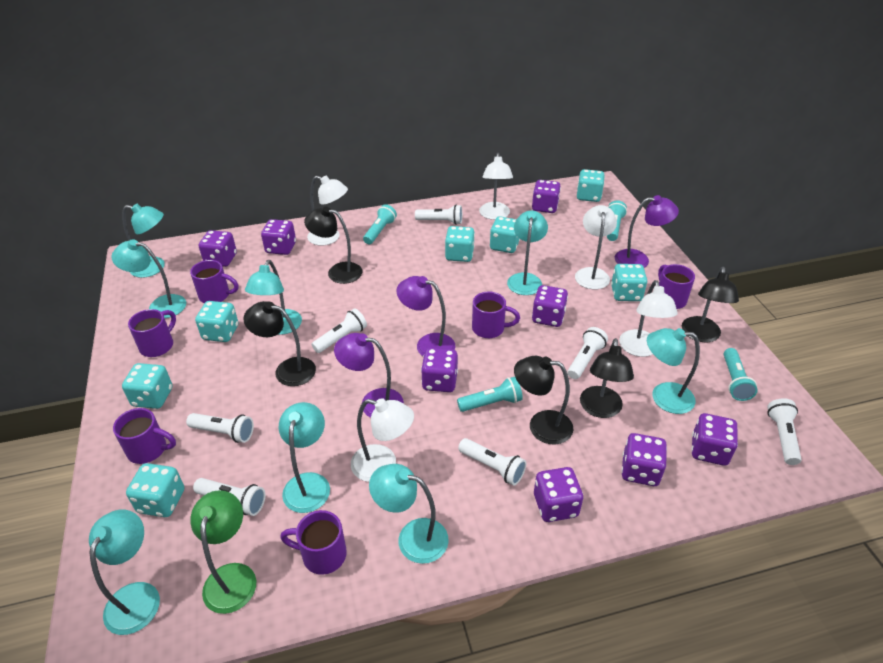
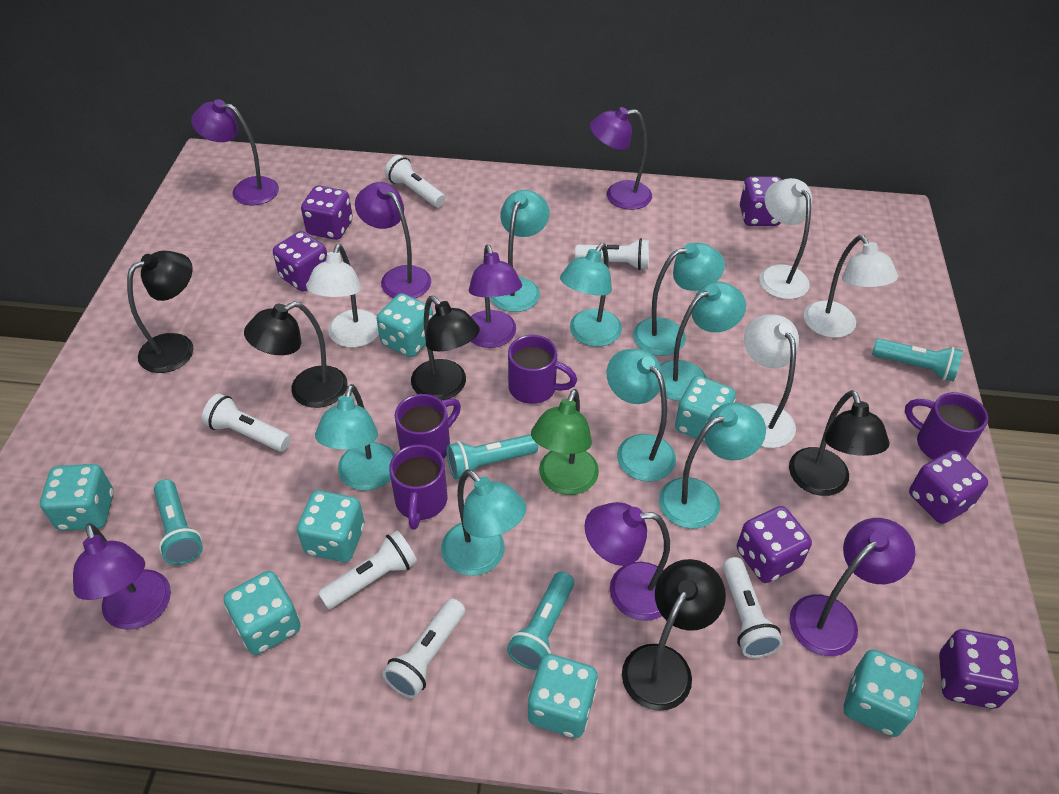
purple dice: 8 -> 6
purple lamp: 3 -> 7
purple mug: 6 -> 4
white flashlight: 7 -> 6
white lamp: 5 -> 4

